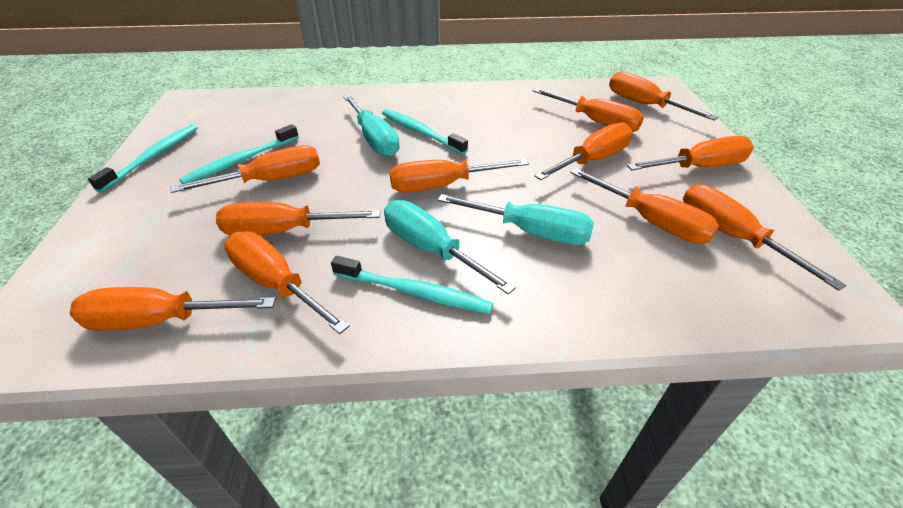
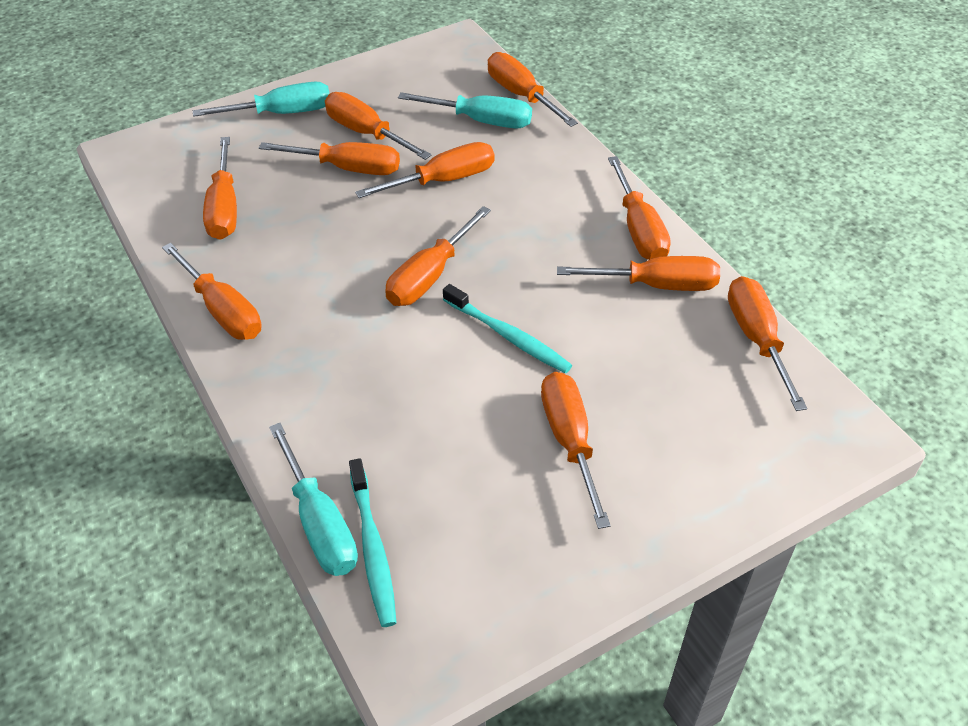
turquoise toothbrush: 4 -> 2

